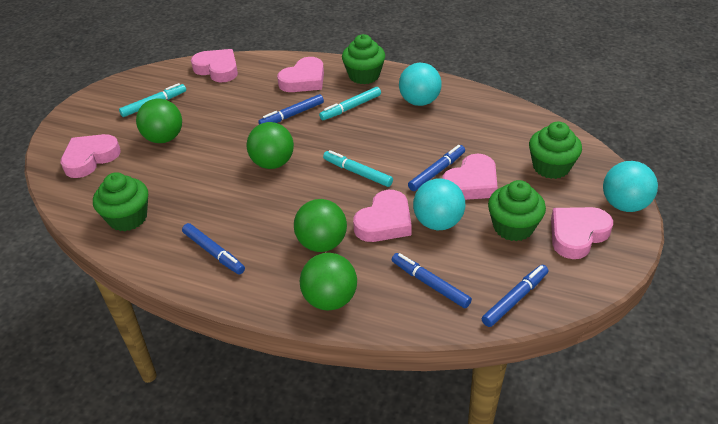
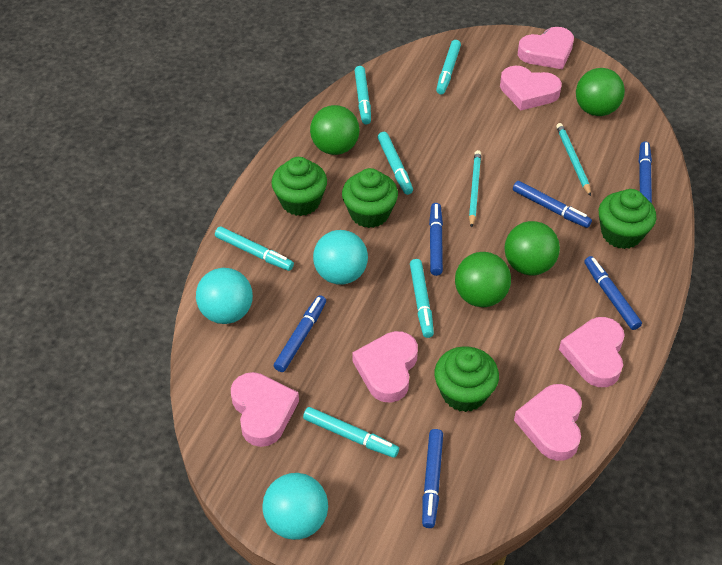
blue marker: 5 -> 6
turquoise marker: 3 -> 6
turquoise pencil: 0 -> 2

